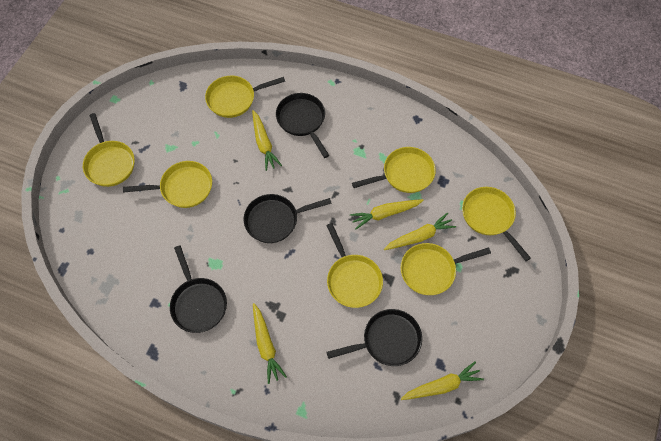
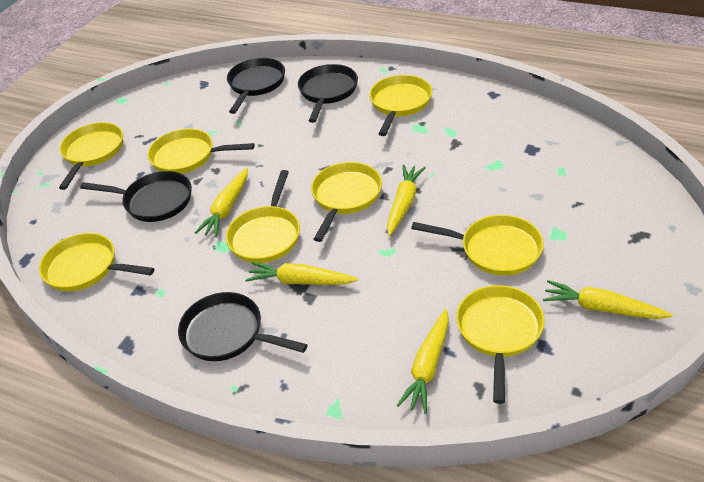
yellow pan: 7 -> 8

